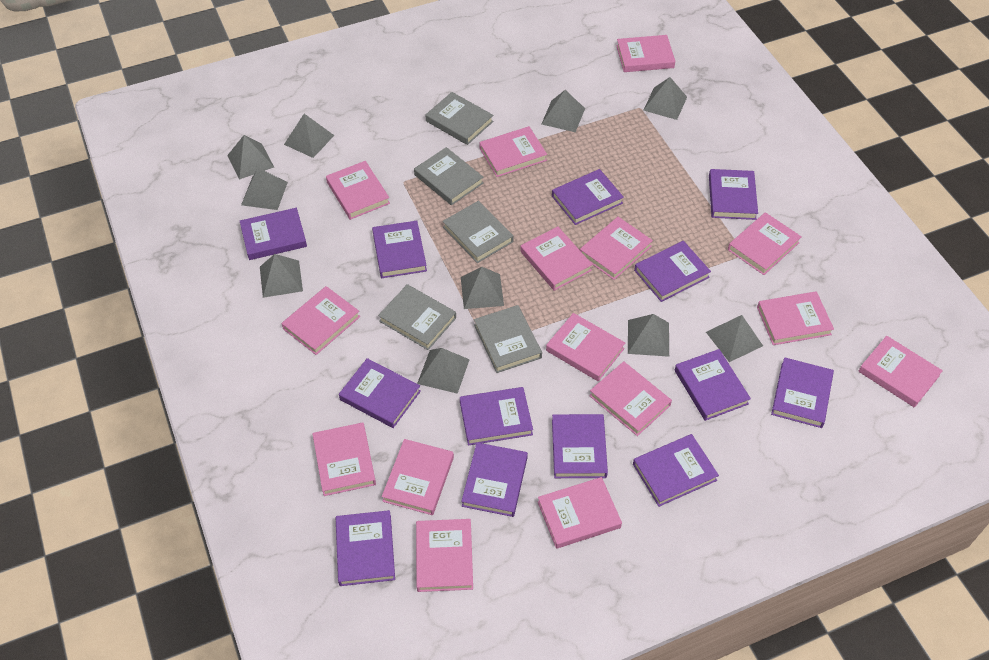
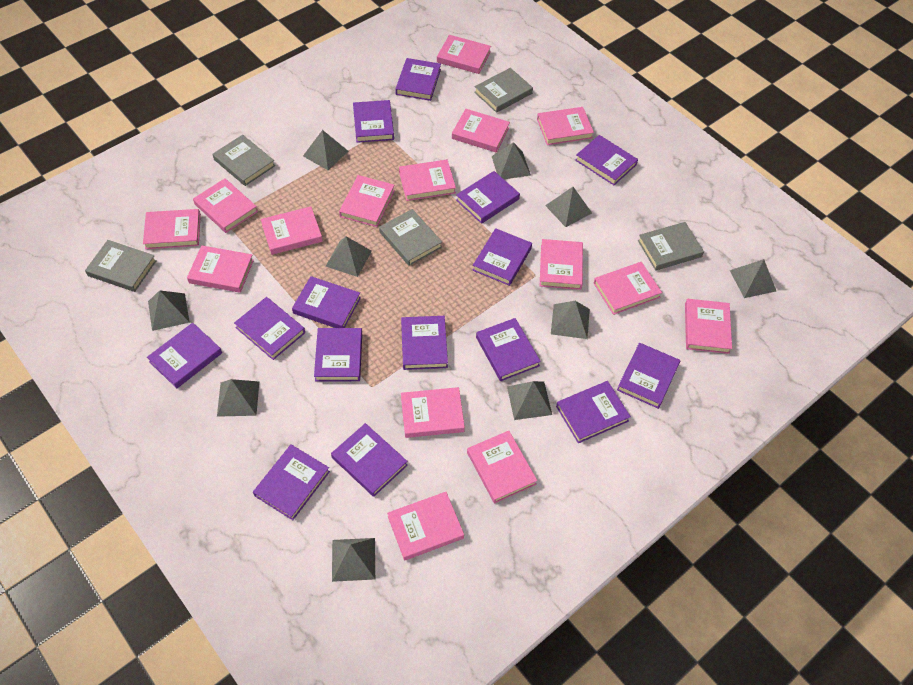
purple book: 13 -> 15

